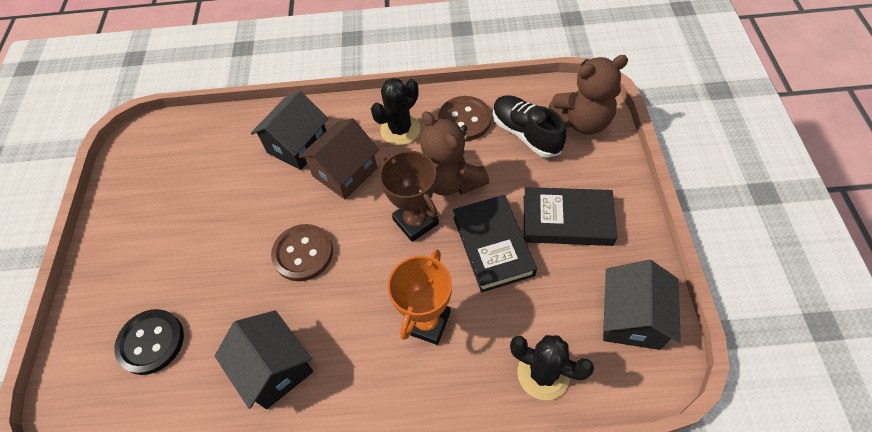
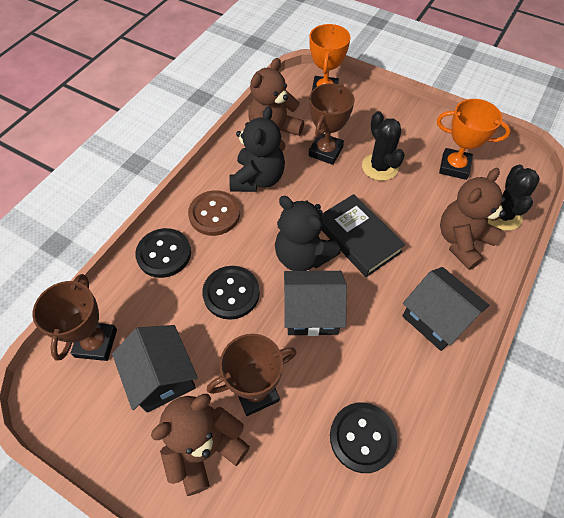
black book: 2 -> 1
black button: 1 -> 3
black shoe: 1 -> 0
black teddy bear: 0 -> 2
brown button: 2 -> 1
brown house: 1 -> 0
brown teddy bear: 2 -> 3
brown trophy: 1 -> 3
orange trophy: 1 -> 2

